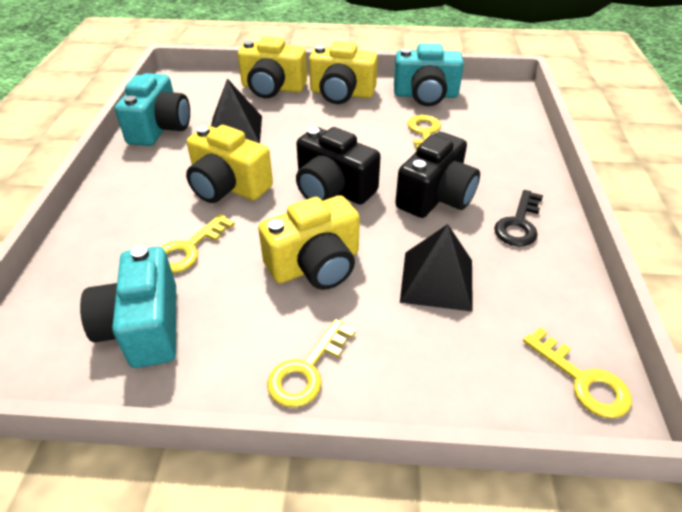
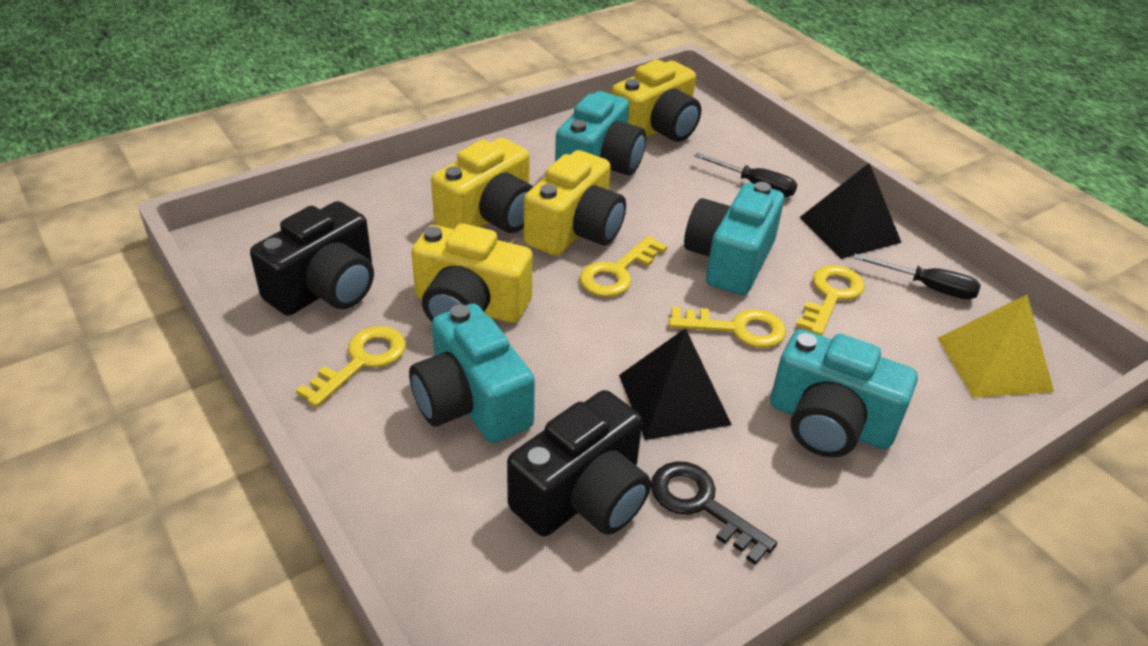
black screwdriver: 0 -> 2
turquoise camera: 3 -> 4
yellow pyramid: 0 -> 1

